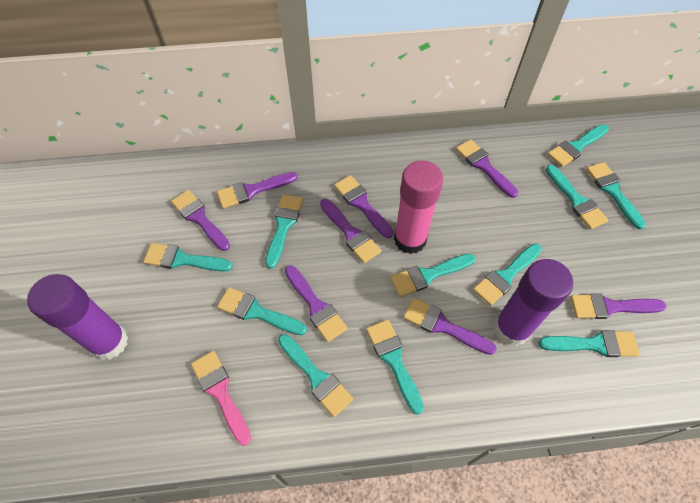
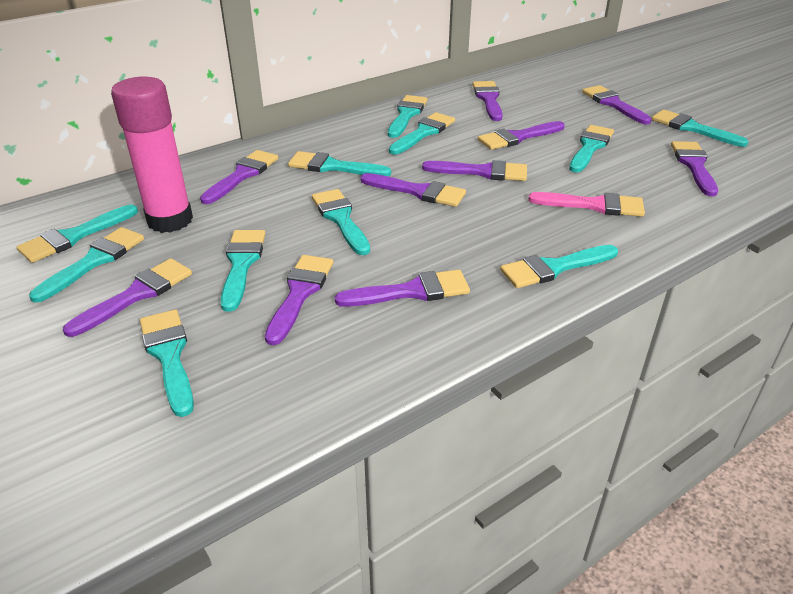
purple brush: 8 -> 10
purple glue stick: 2 -> 0

